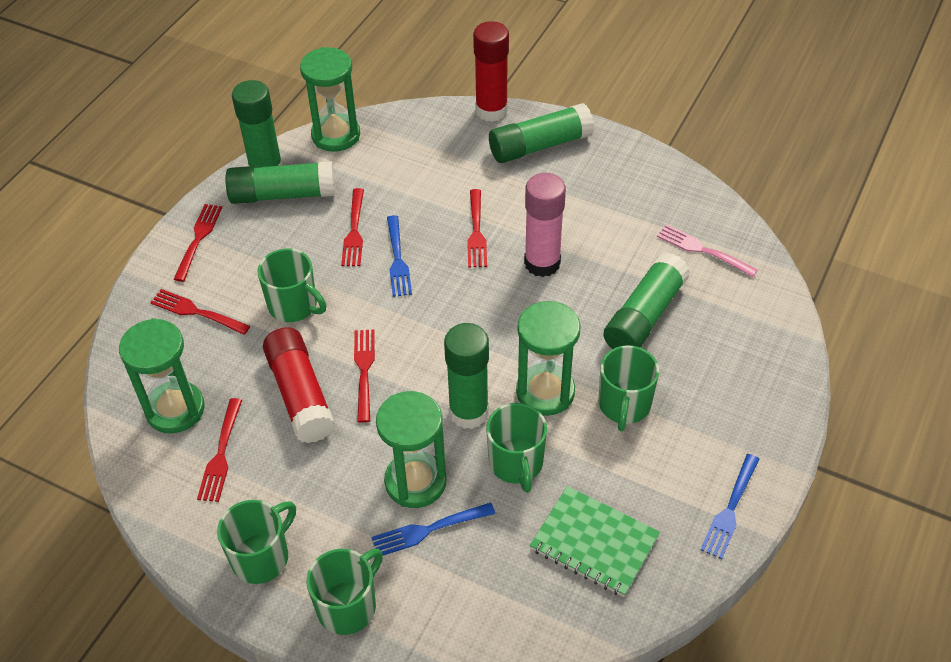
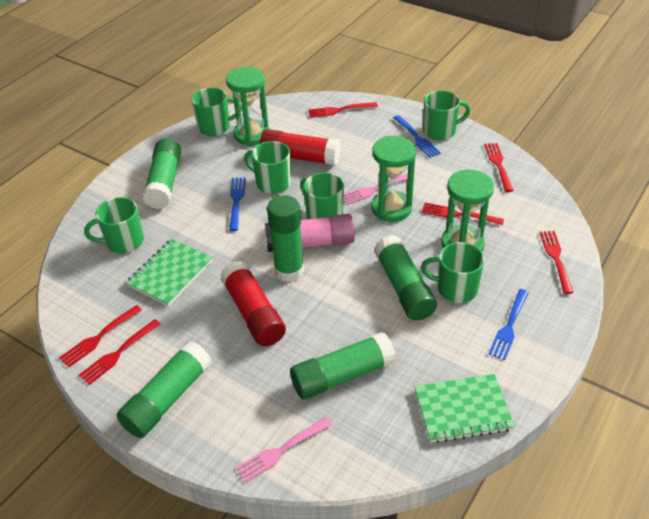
green hourglass: 4 -> 3
green mug: 5 -> 6
green notebook: 1 -> 2
pink fork: 1 -> 2

